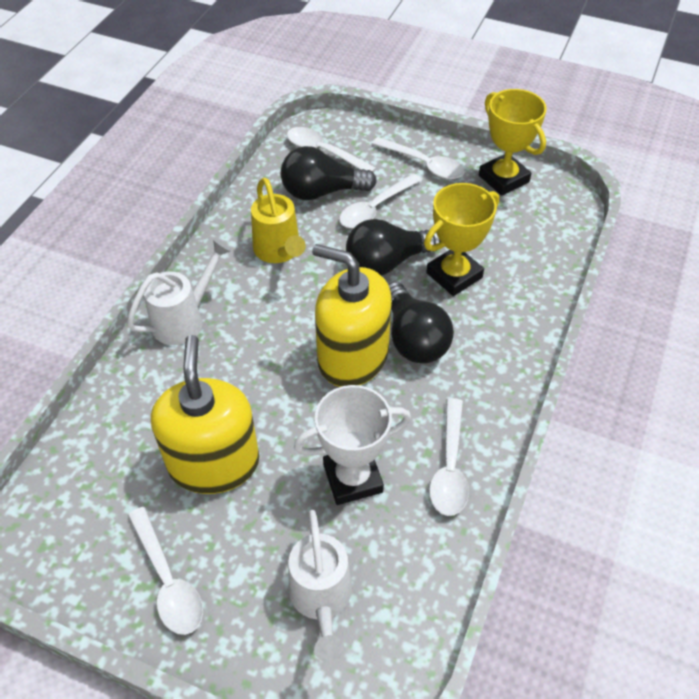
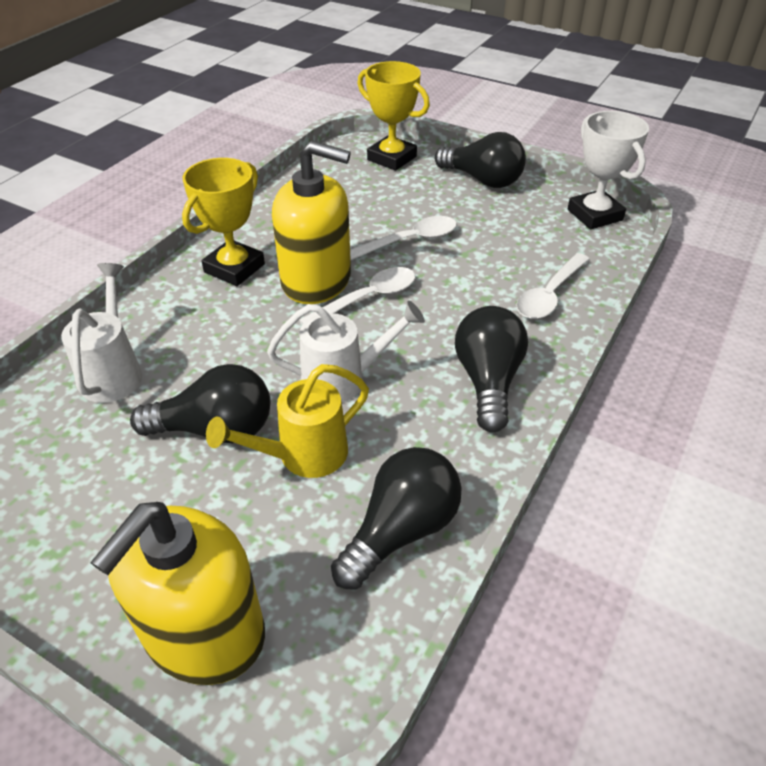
black light bulb: 3 -> 4
white spoon: 5 -> 3

